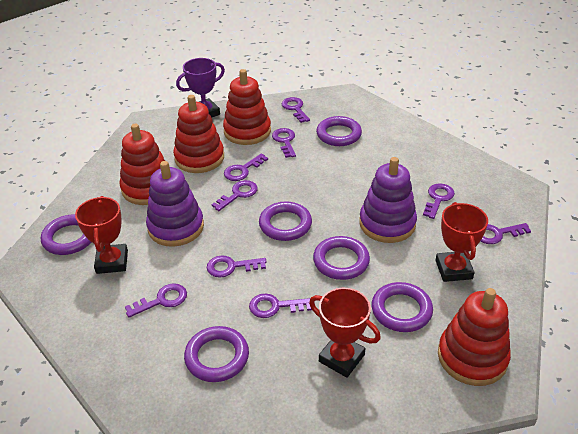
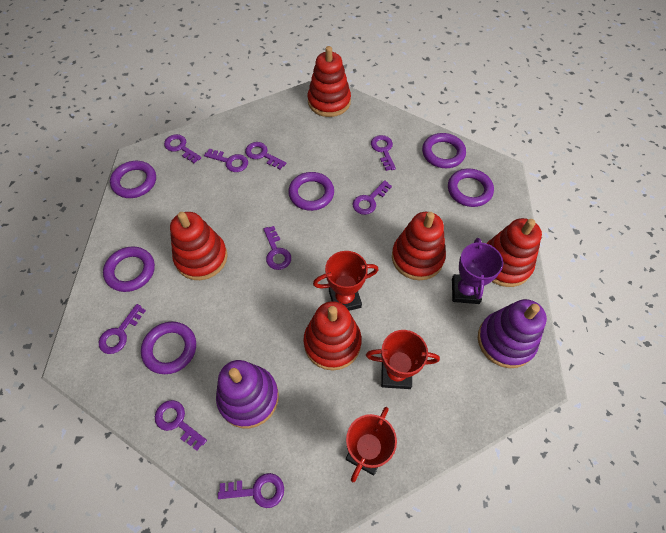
red stacking toy: 4 -> 5

